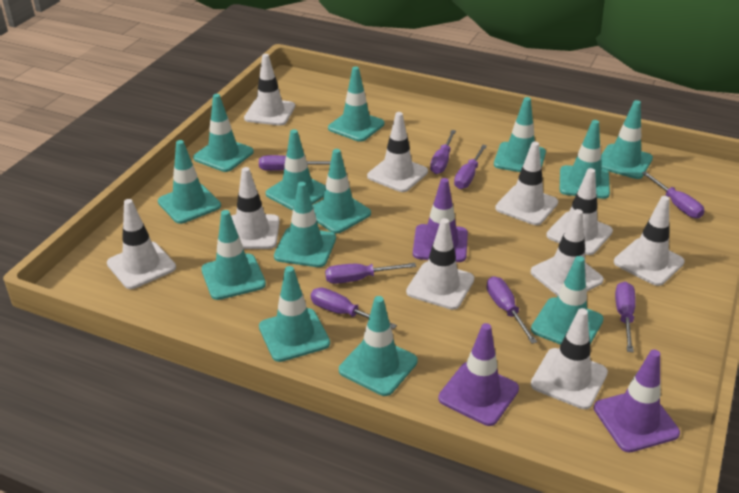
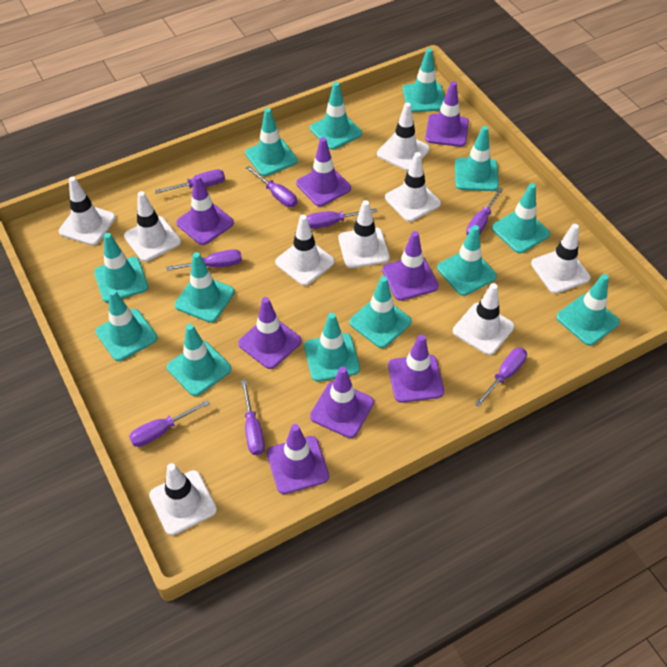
purple traffic cone: 3 -> 8
white traffic cone: 10 -> 9

